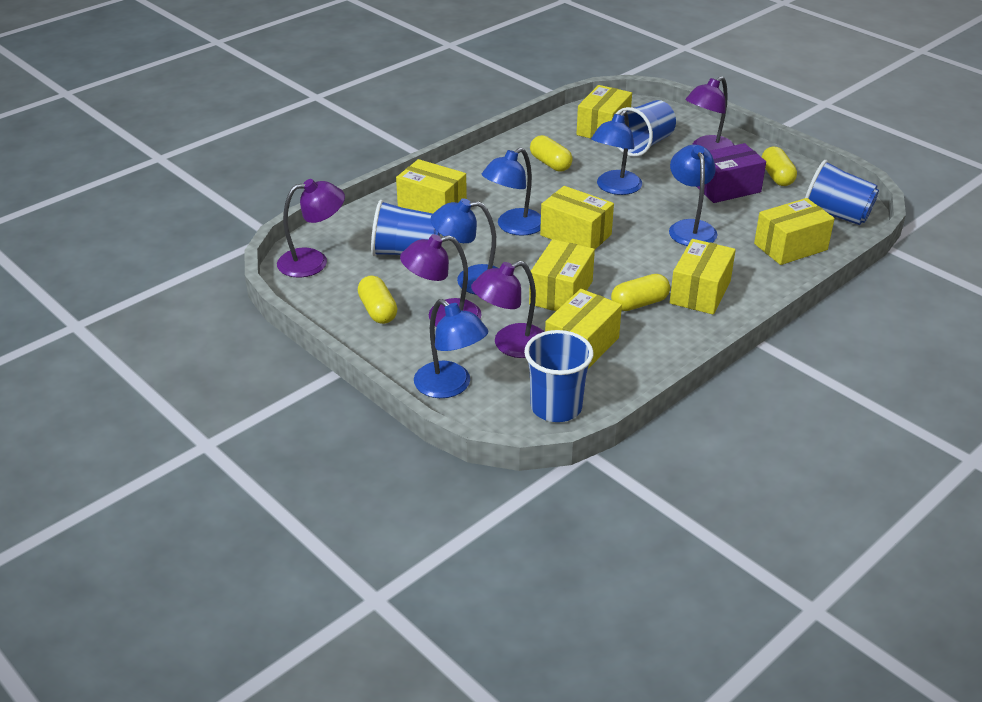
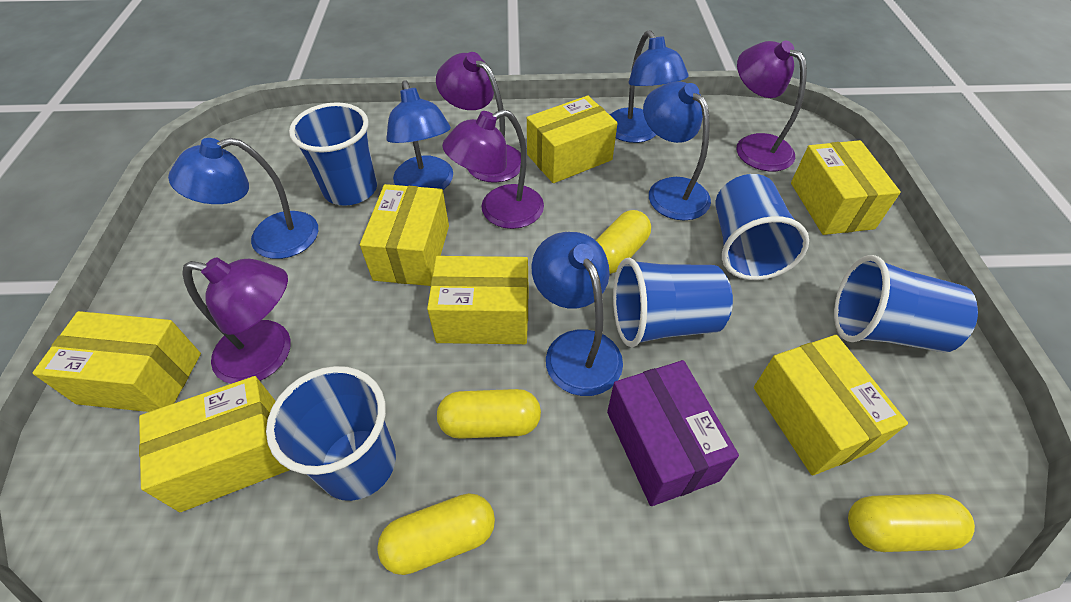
blue cup: 4 -> 5

